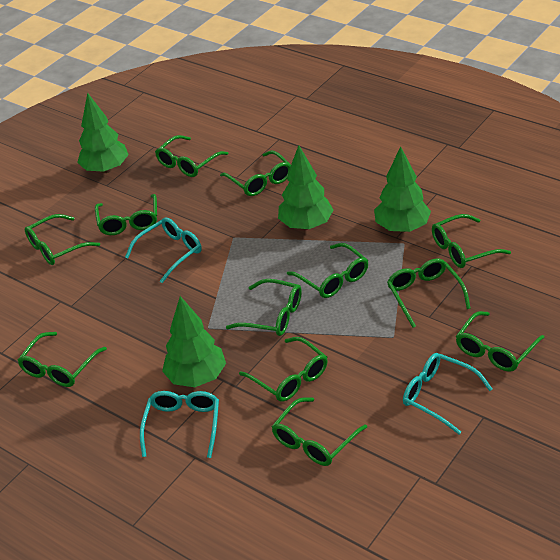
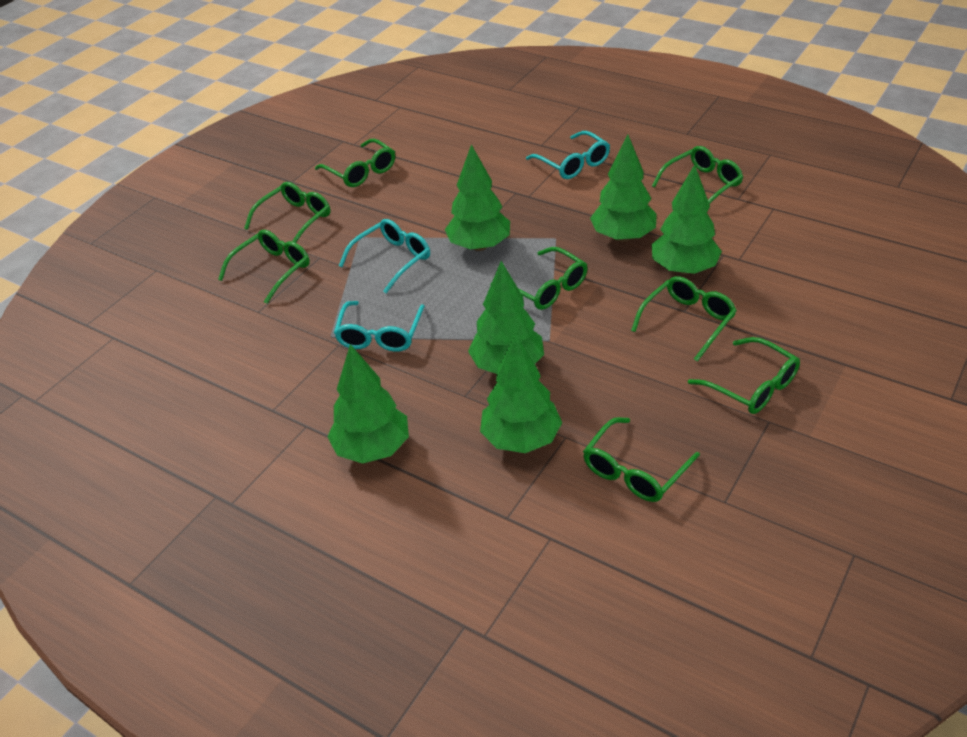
green glasses: 12 -> 8
green tree: 4 -> 6

